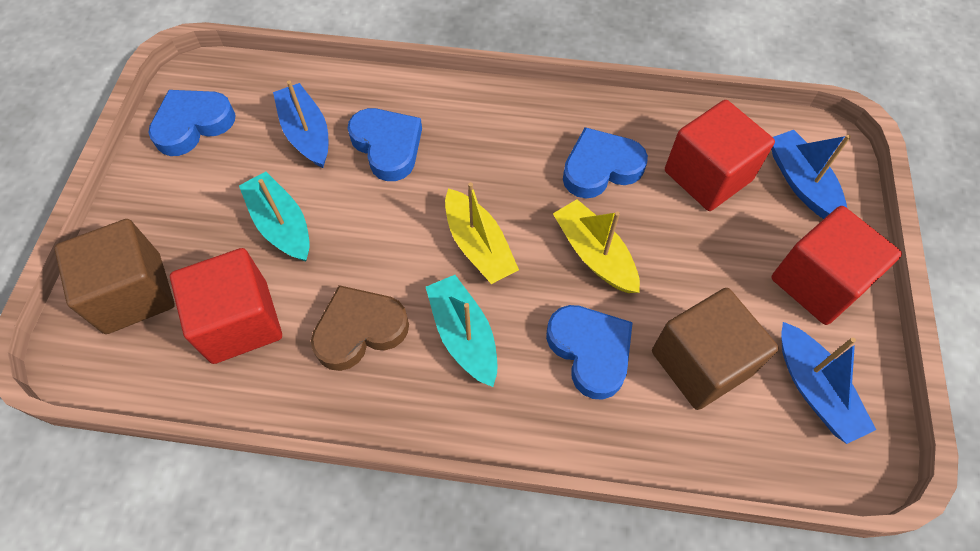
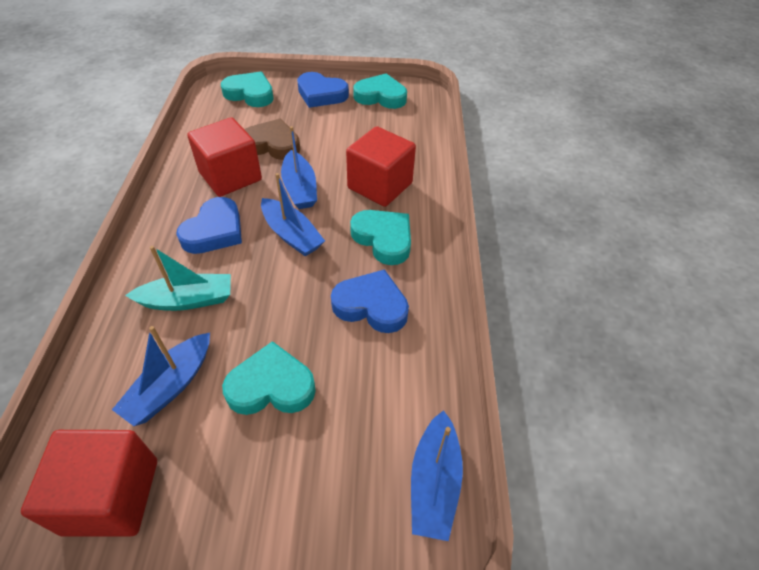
blue boat: 3 -> 4
blue heart: 4 -> 3
brown cube: 2 -> 0
turquoise boat: 2 -> 1
turquoise heart: 0 -> 4
yellow boat: 2 -> 0

